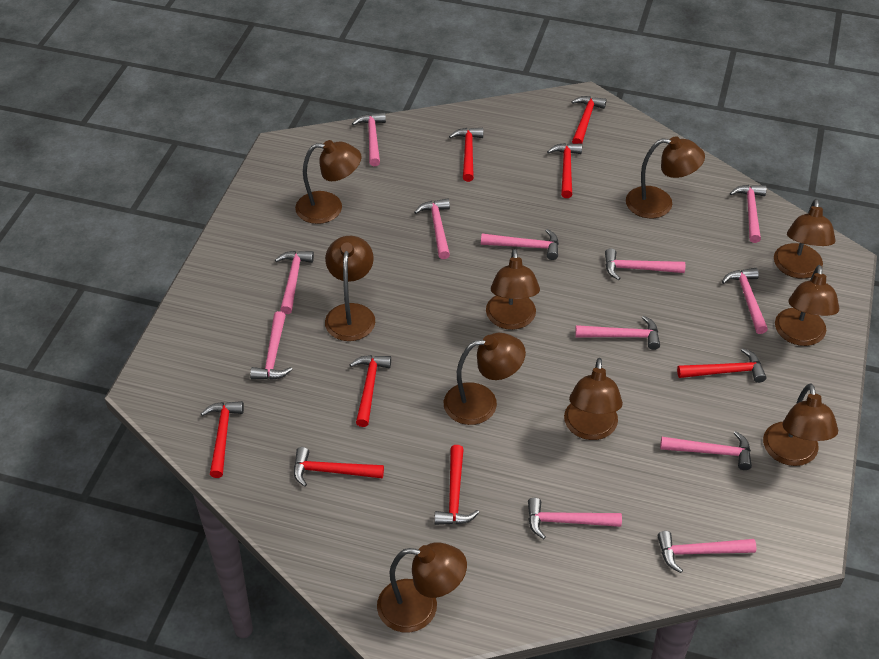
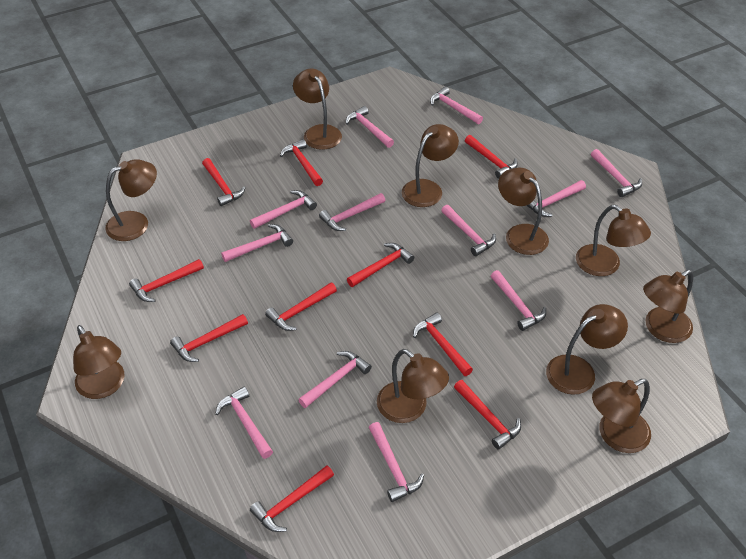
red hammer: 8 -> 10

